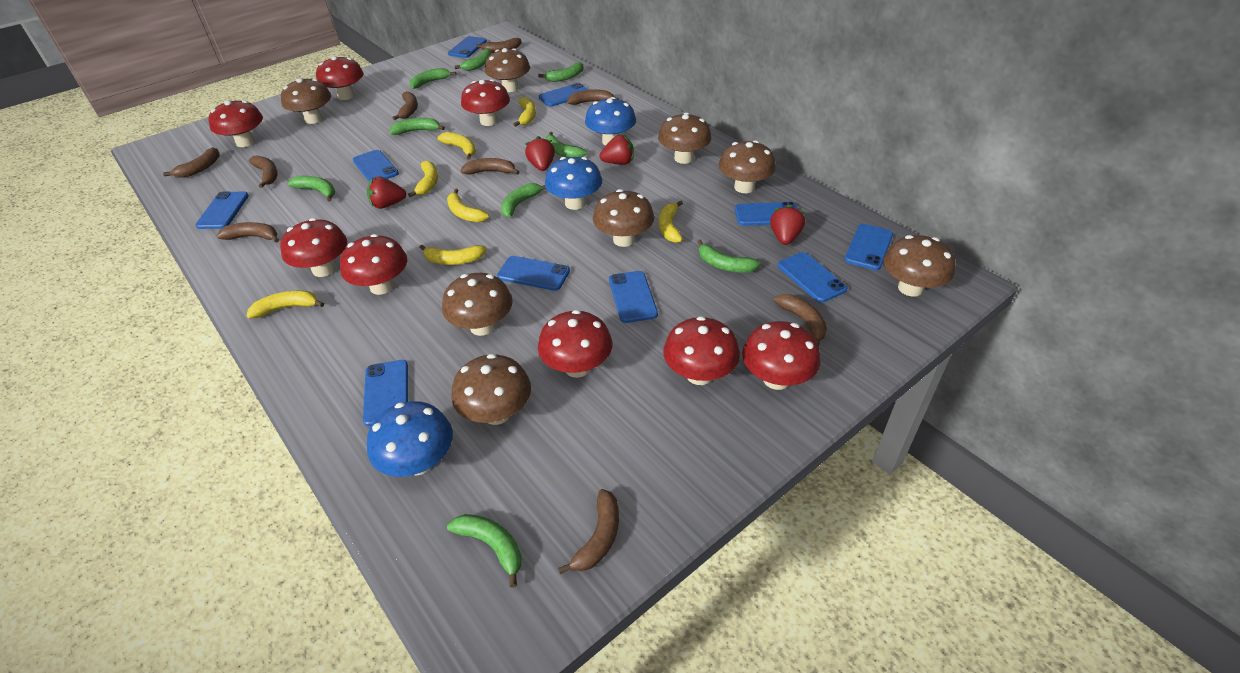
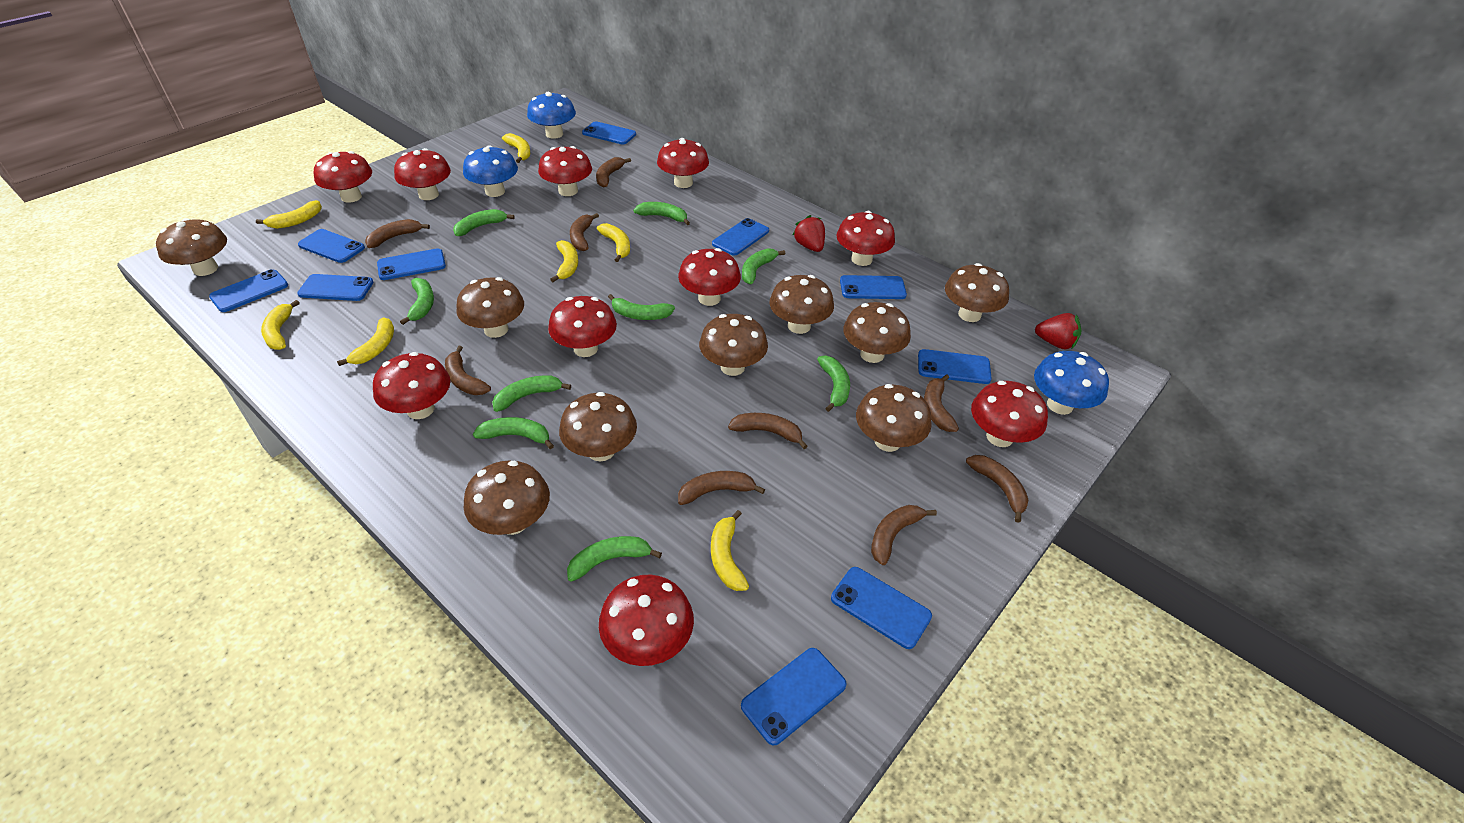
brown mushroom: 8 -> 9
red mushroom: 8 -> 10
red strawberry: 4 -> 2

